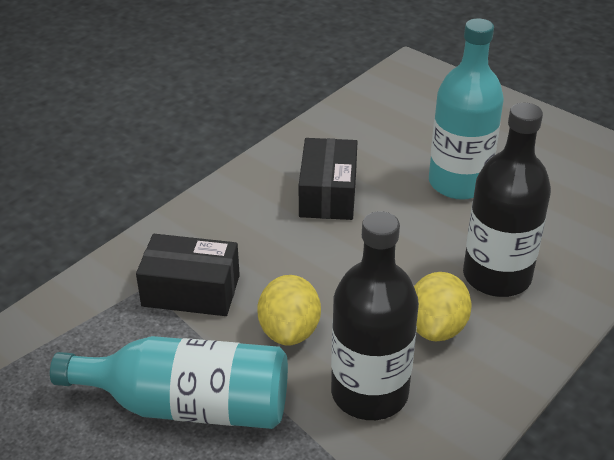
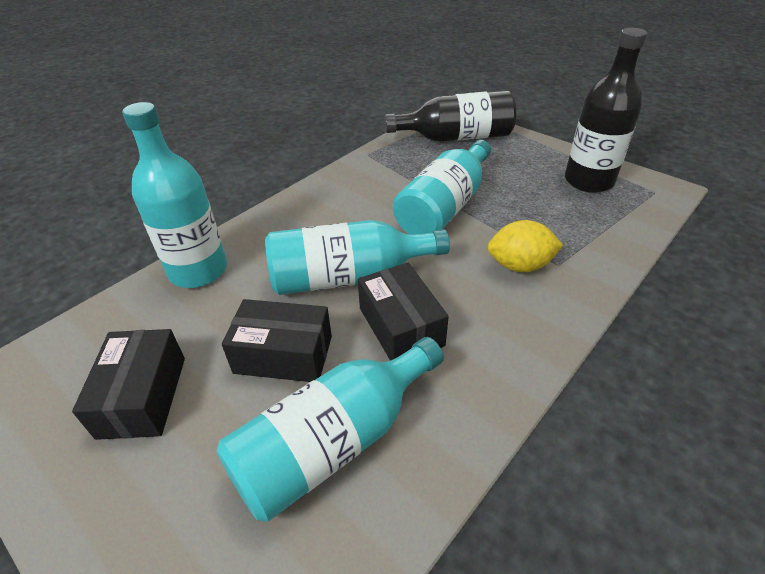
black box: 2 -> 3
turquoise bottle: 2 -> 4
yellow lemon: 2 -> 1

